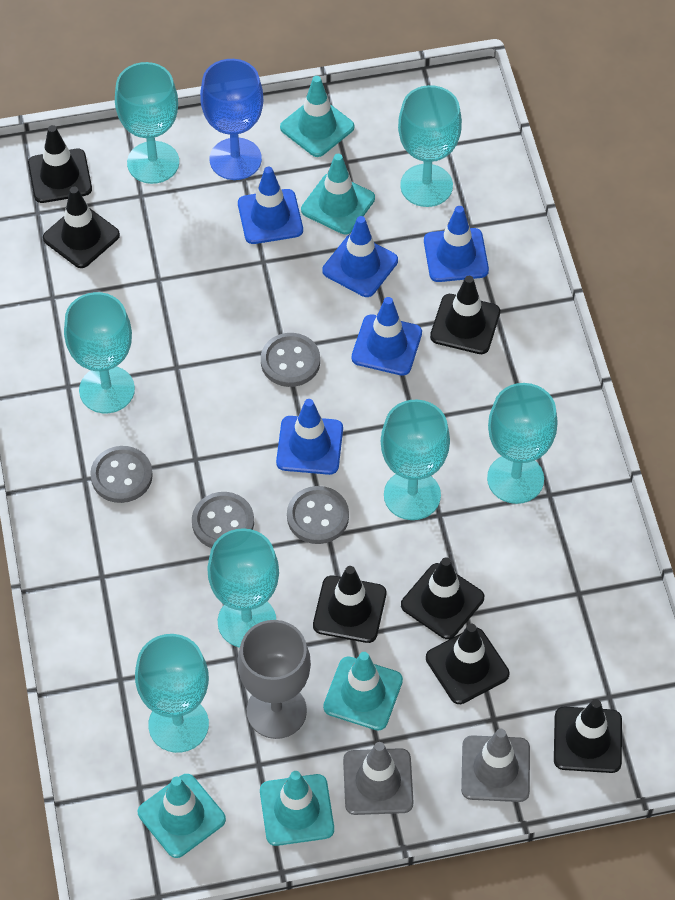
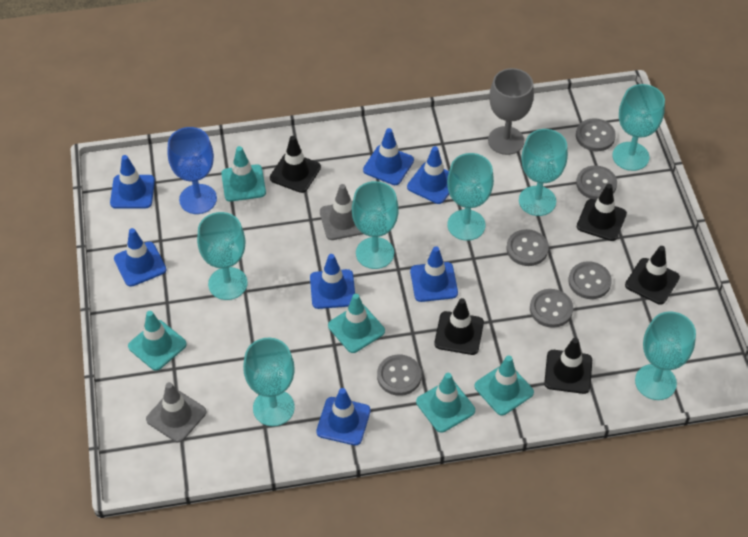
black traffic cone: 7 -> 5
blue traffic cone: 5 -> 7
grey button: 4 -> 6

